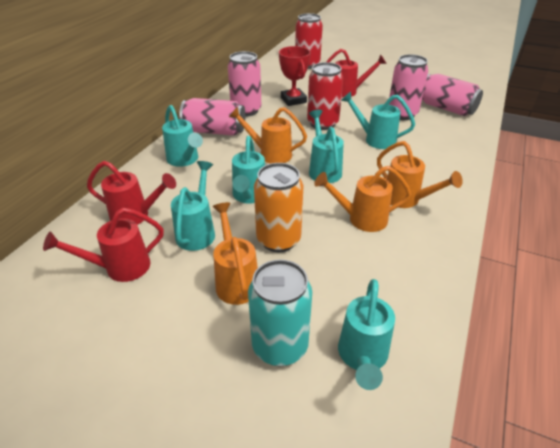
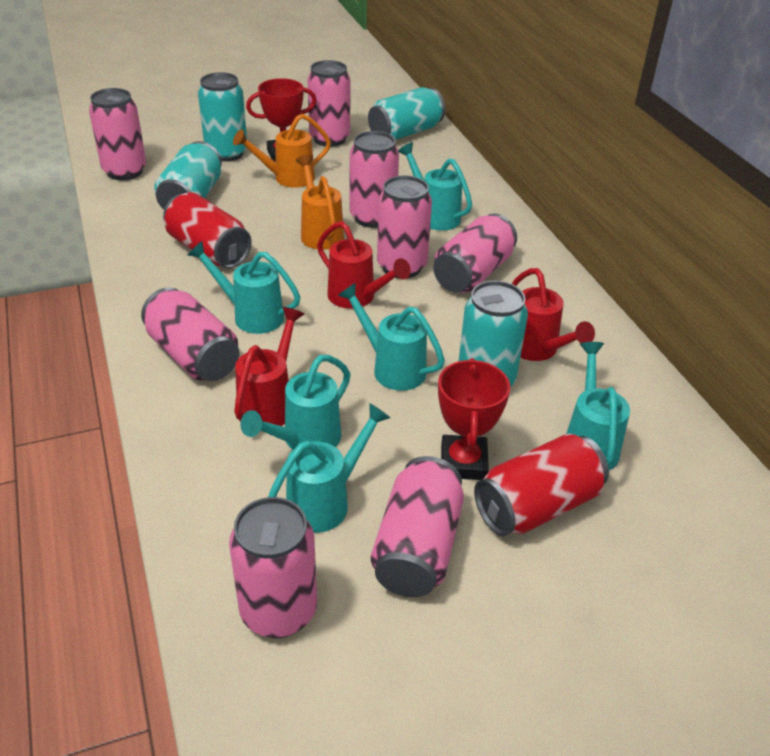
orange can: 1 -> 0
orange watering can: 4 -> 2
pink can: 4 -> 8
red trophy: 1 -> 2
turquoise can: 1 -> 4

